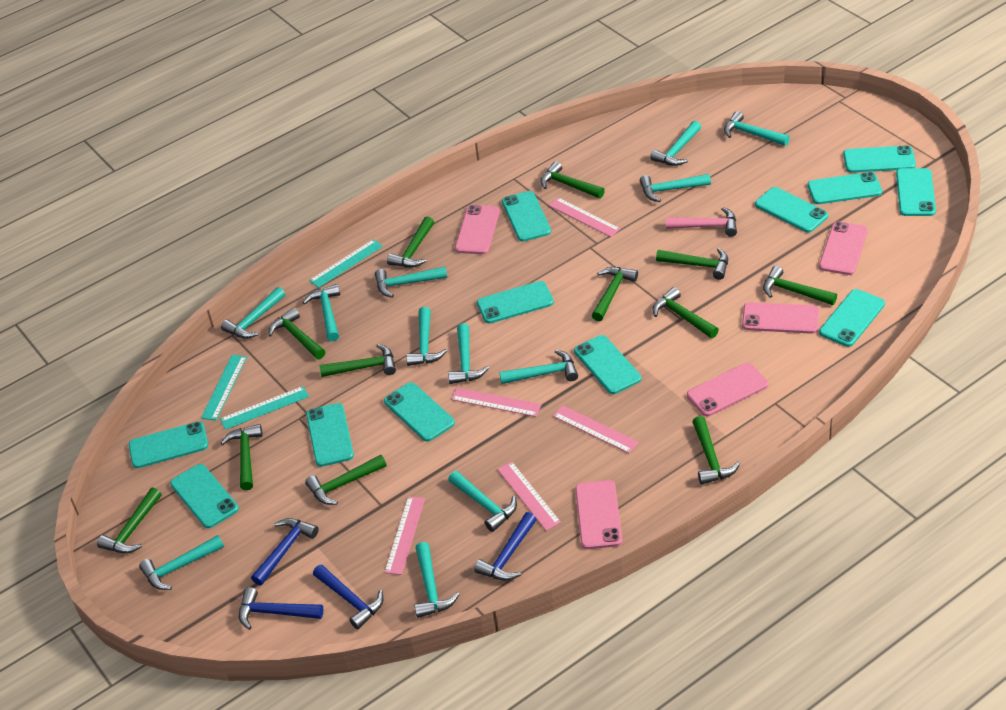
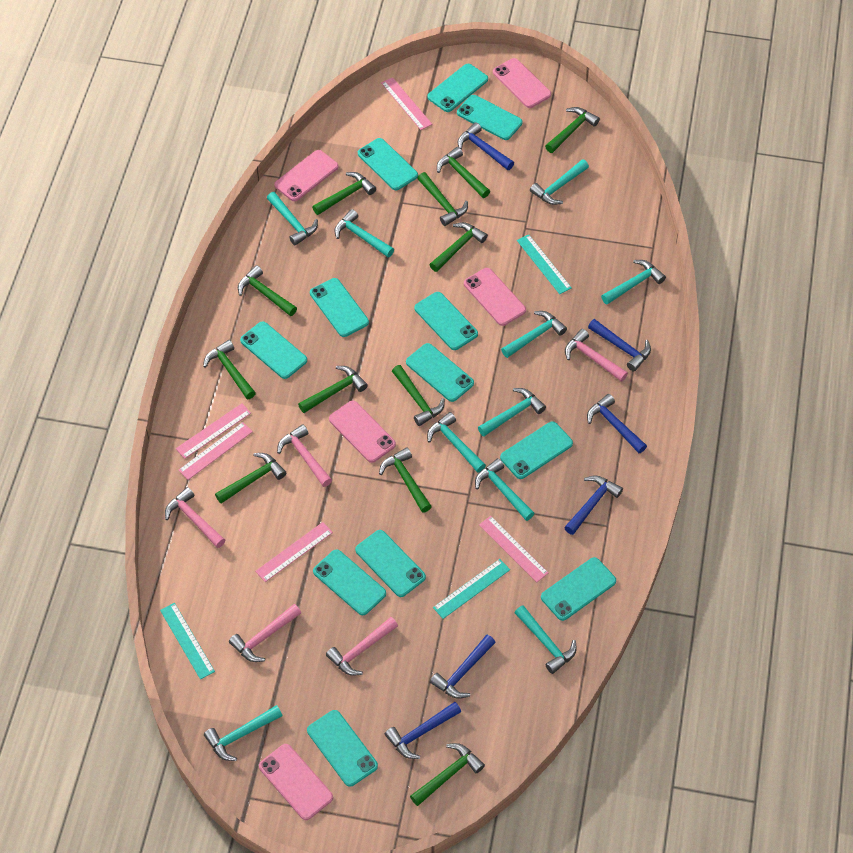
blue hammer: 4 -> 6
pink hammer: 1 -> 5
turquoise hammer: 12 -> 10

